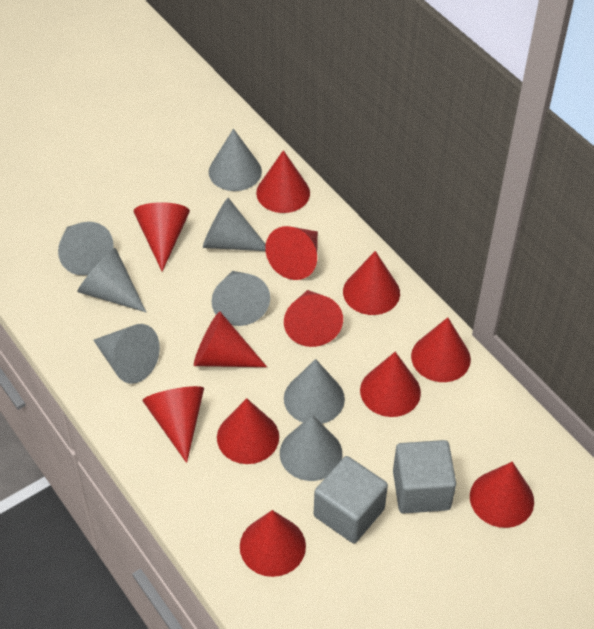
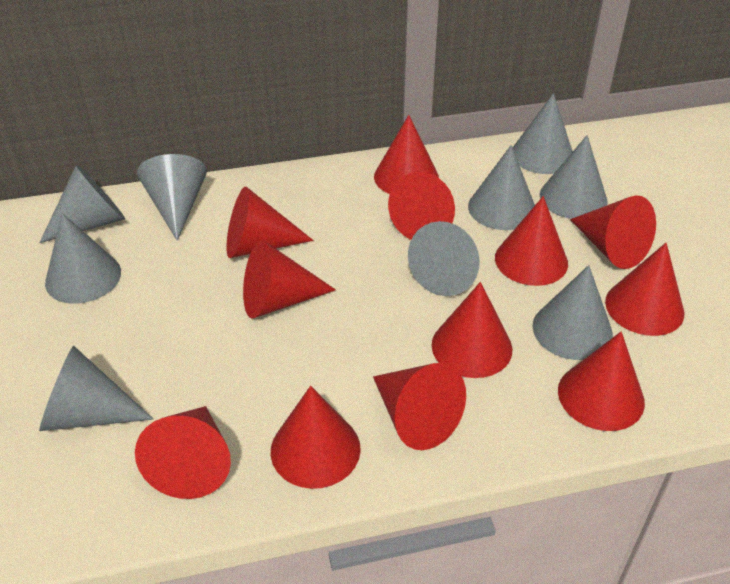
grey cone: 8 -> 9
grey cube: 2 -> 0

